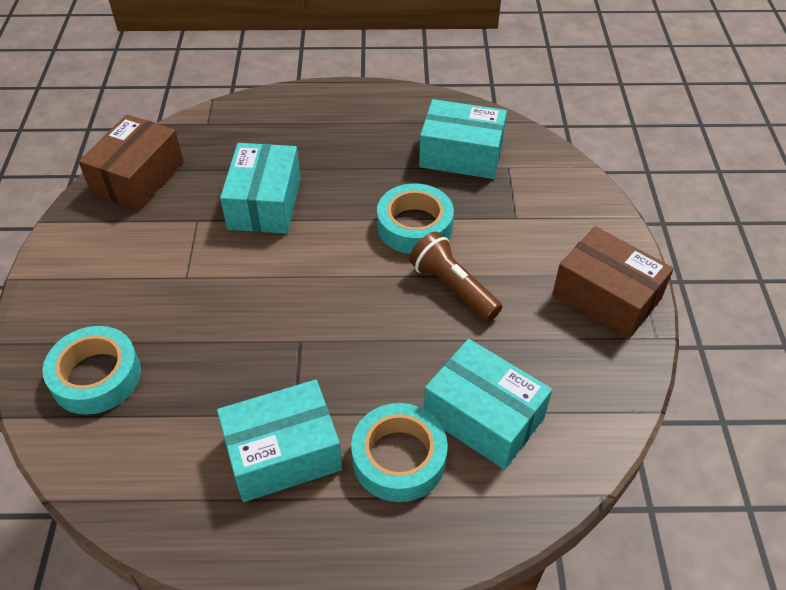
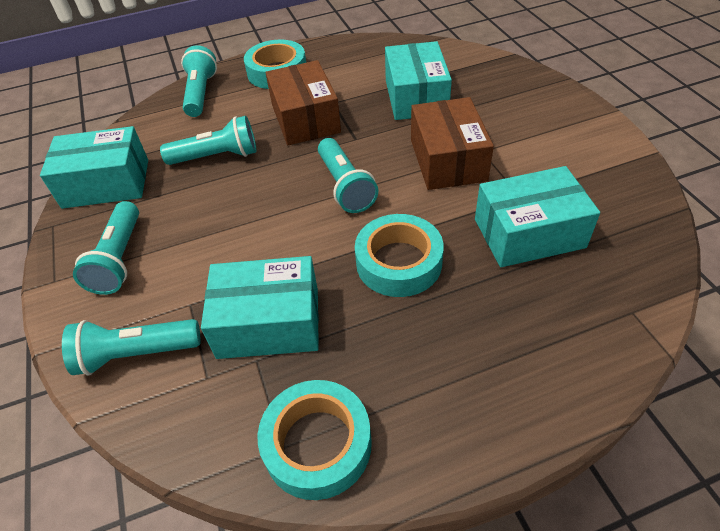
brown flashlight: 1 -> 0
turquoise flashlight: 0 -> 5

